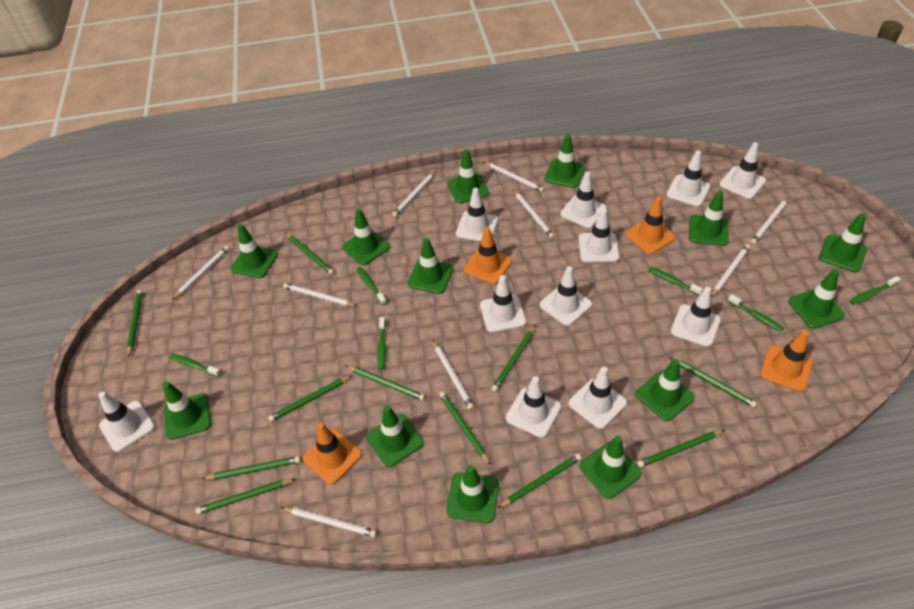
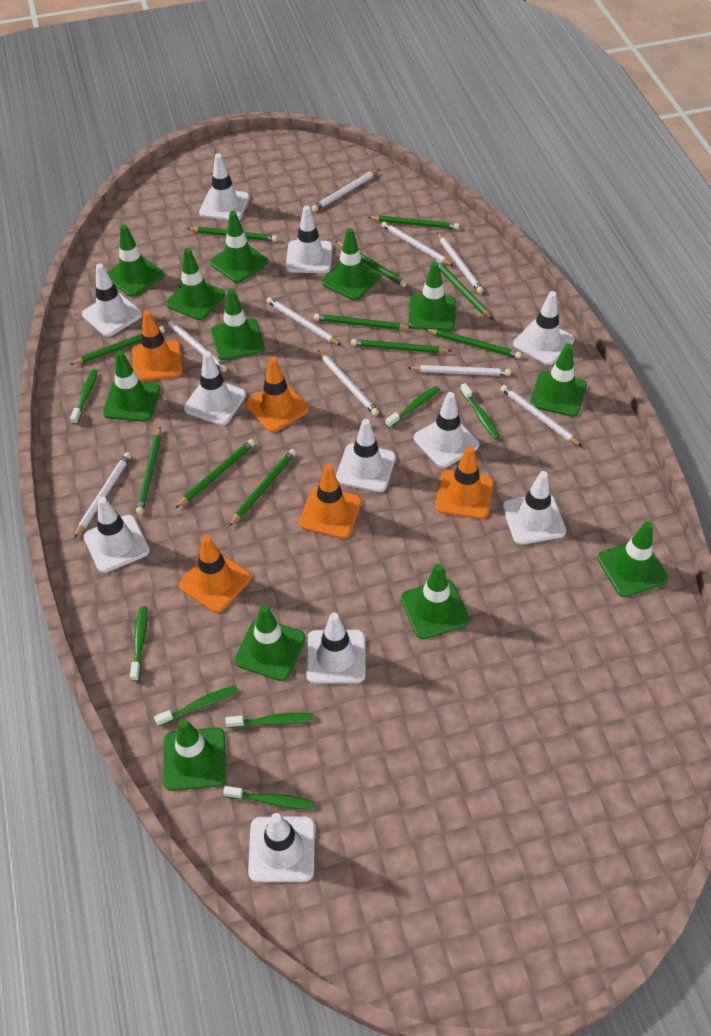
green toothbrush: 6 -> 7
green traffic cone: 13 -> 12
orange traffic cone: 4 -> 5

